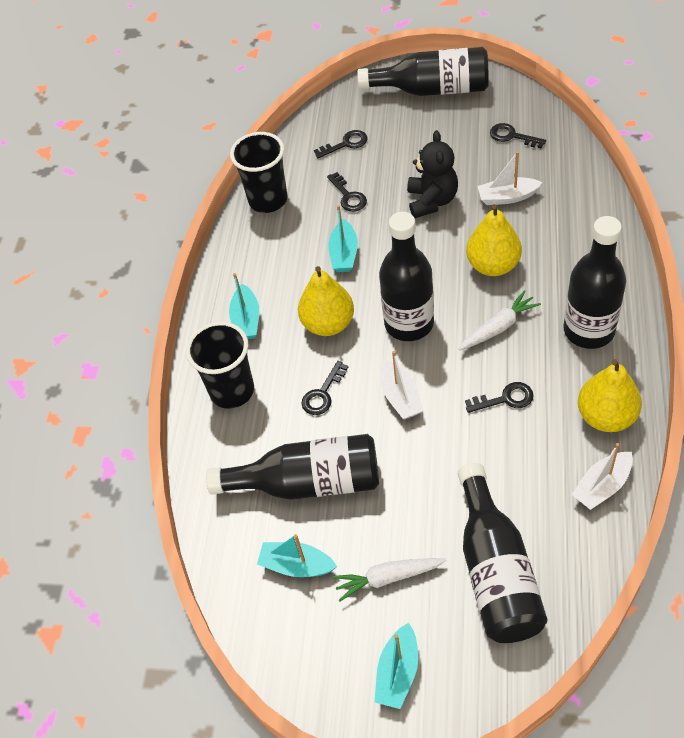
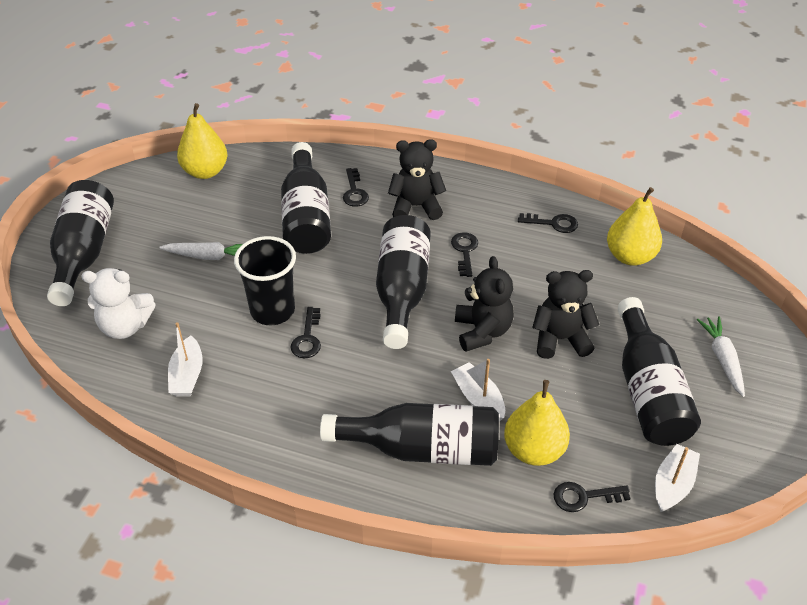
black cup: 2 -> 1
black teddy bear: 1 -> 3
turquoise boat: 4 -> 0
white teddy bear: 0 -> 1

